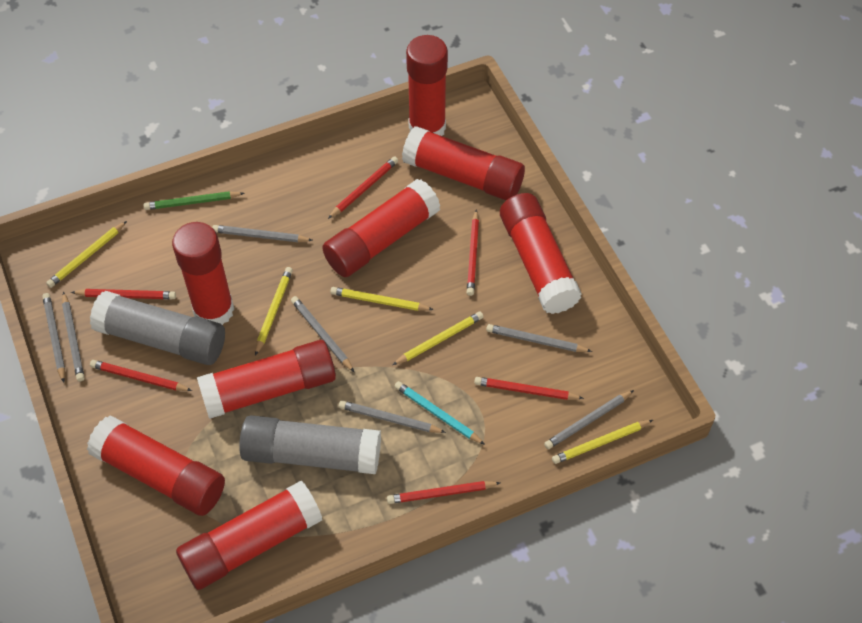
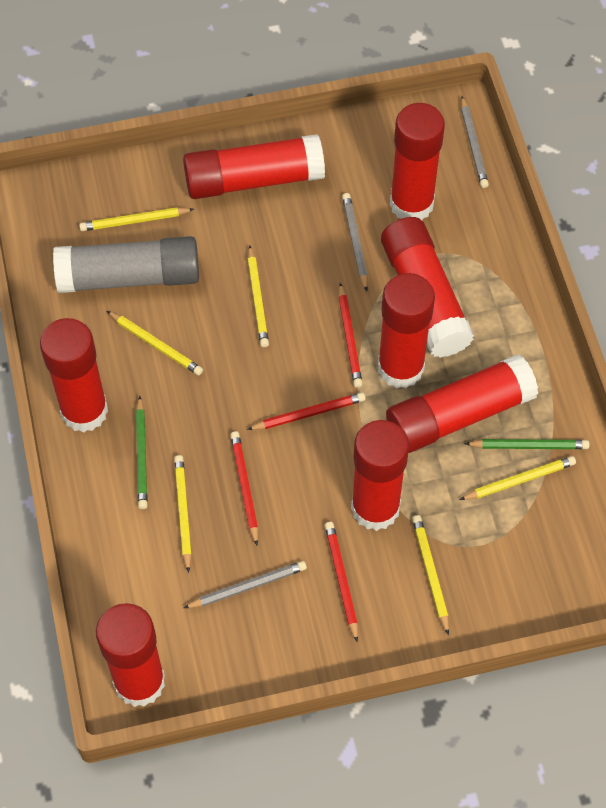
green pencil: 1 -> 2
grey glue stick: 2 -> 1
grey pencil: 7 -> 3
red pencil: 6 -> 4
turquoise pencil: 1 -> 0
yellow pencil: 5 -> 6

